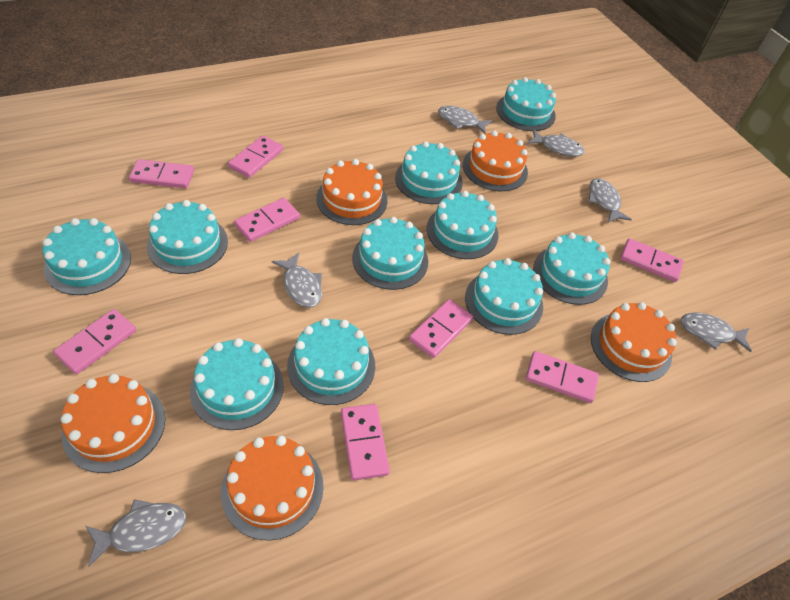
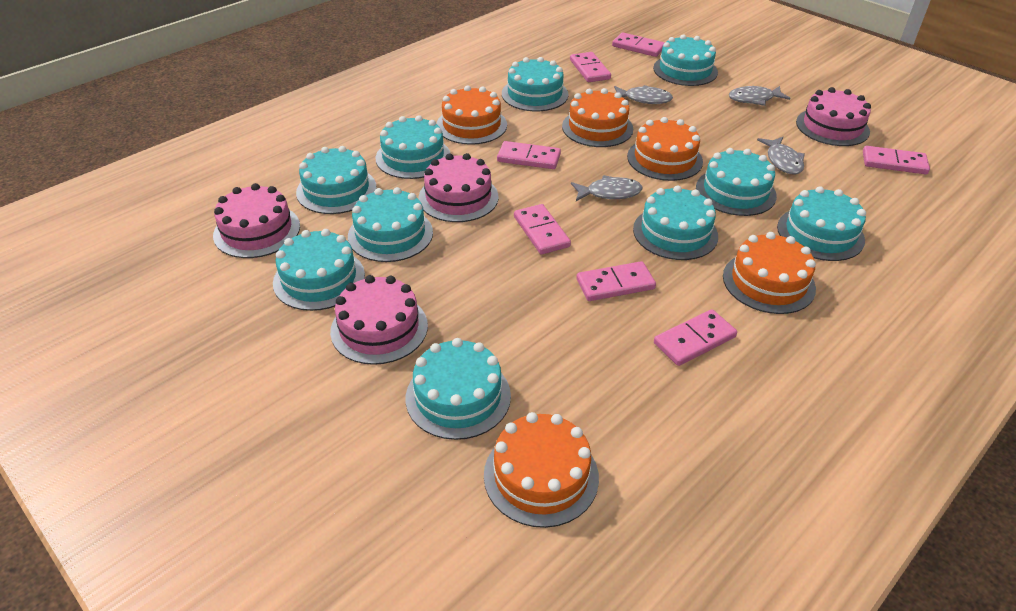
grey fish: 6 -> 4
pink cake: 0 -> 4
pink domino: 8 -> 7

